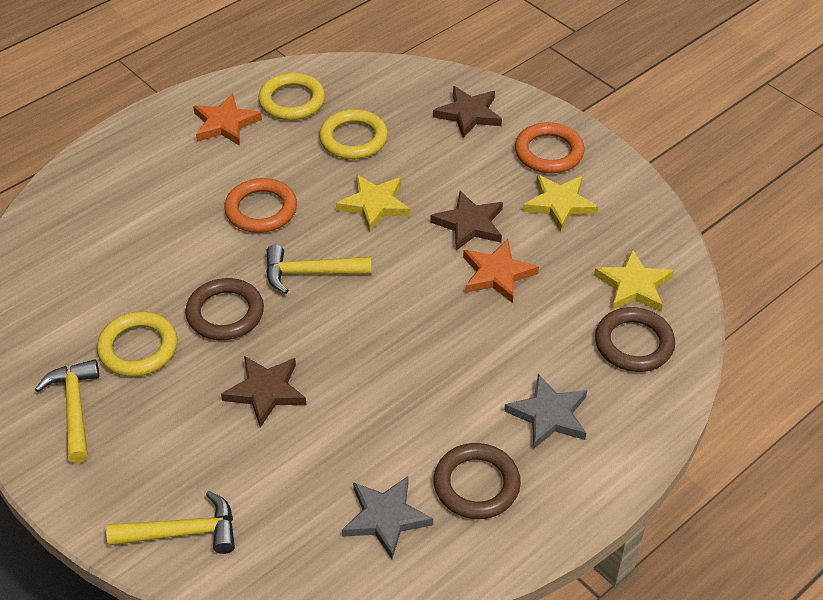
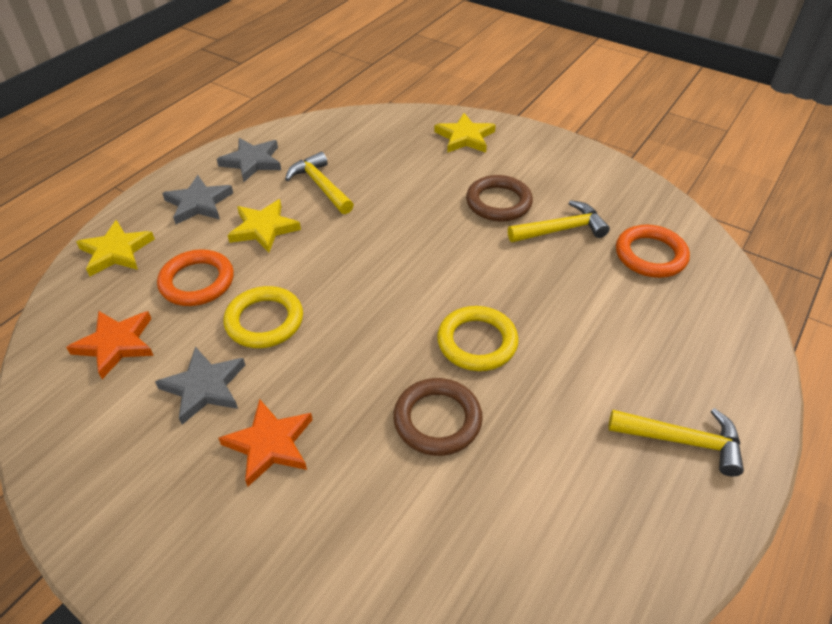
brown ring: 3 -> 2
brown star: 3 -> 0
grey star: 2 -> 3
yellow ring: 3 -> 2

